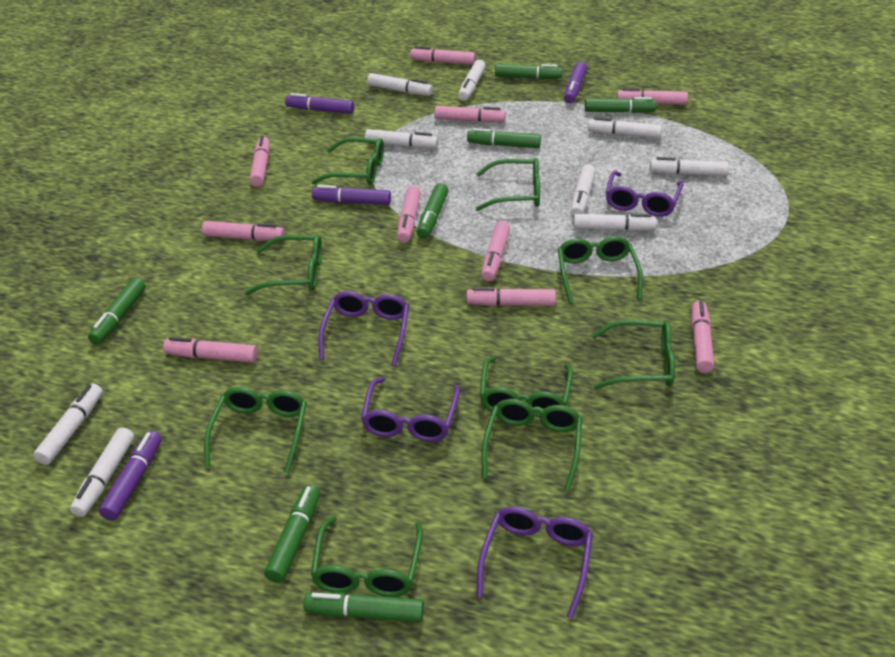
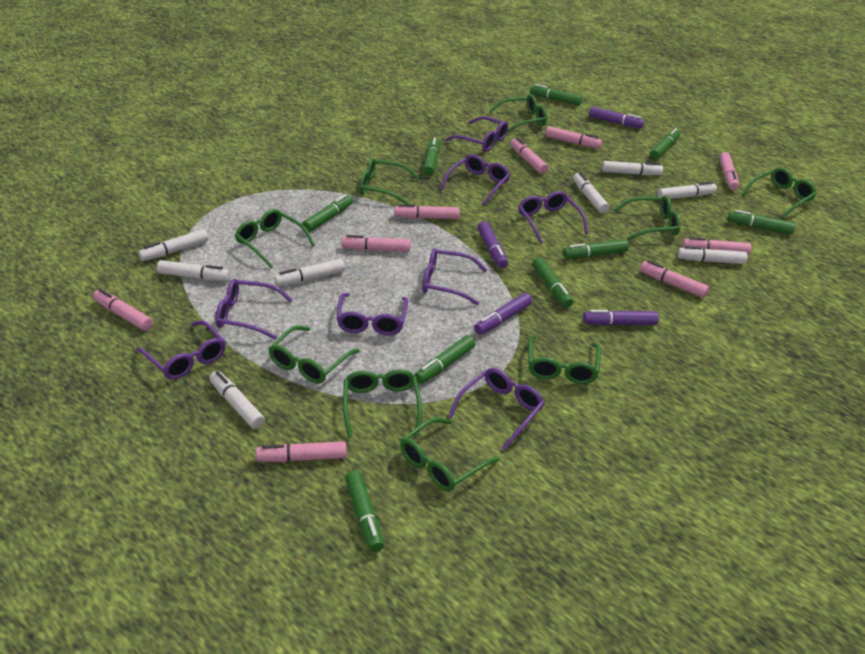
green marker: 7 -> 9
pink marker: 10 -> 9
purple glasses: 4 -> 8
white marker: 9 -> 8

